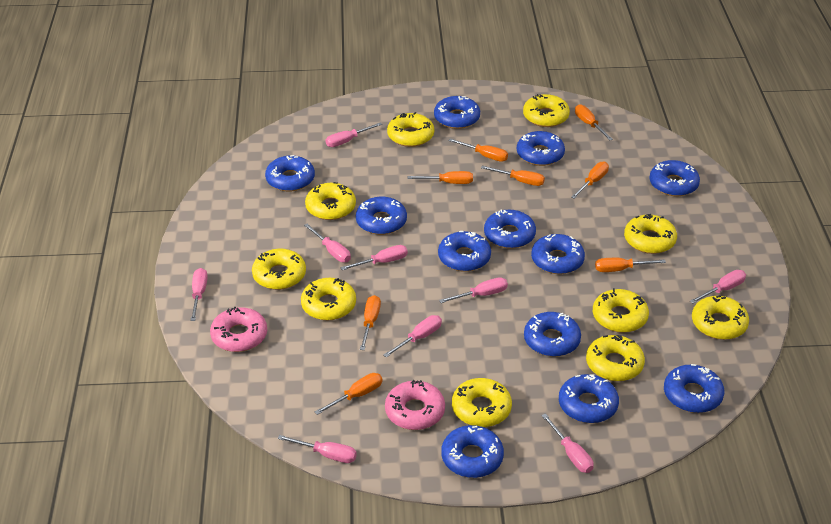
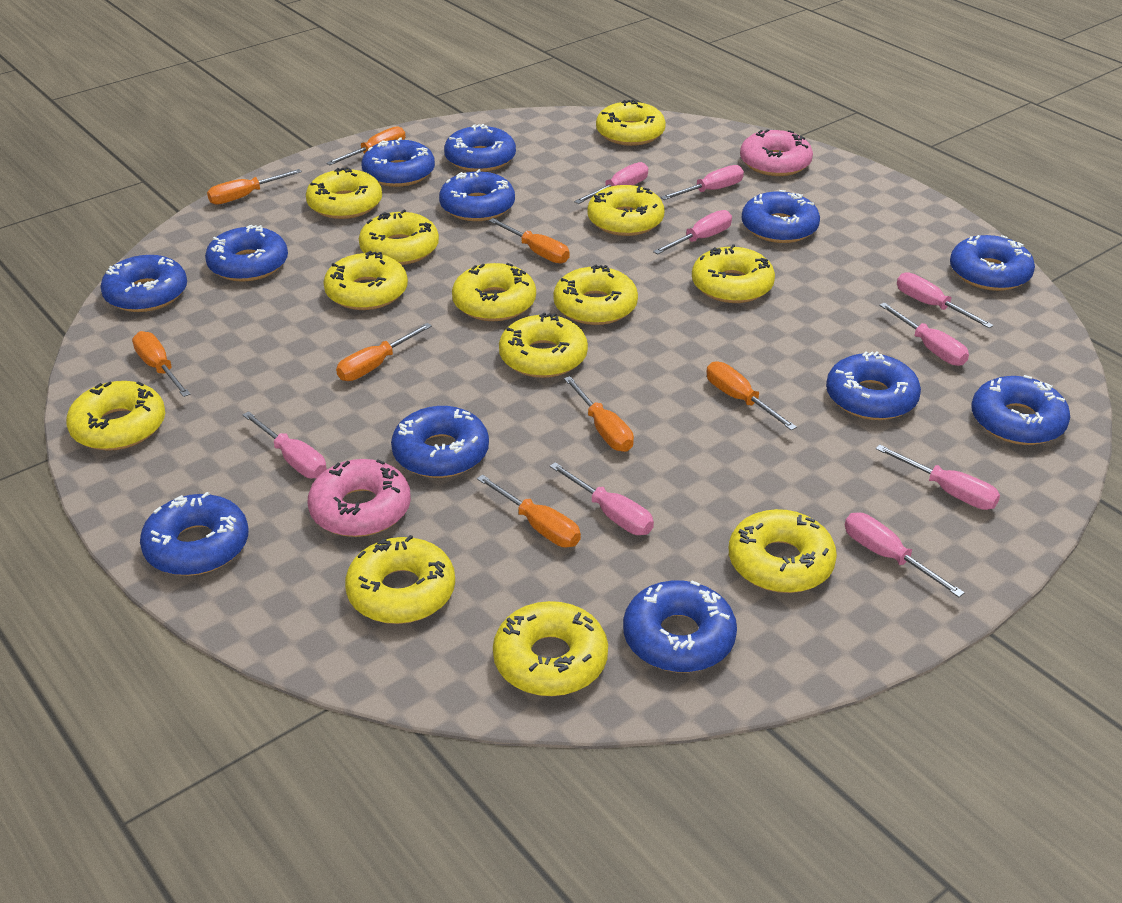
yellow donut: 10 -> 13

